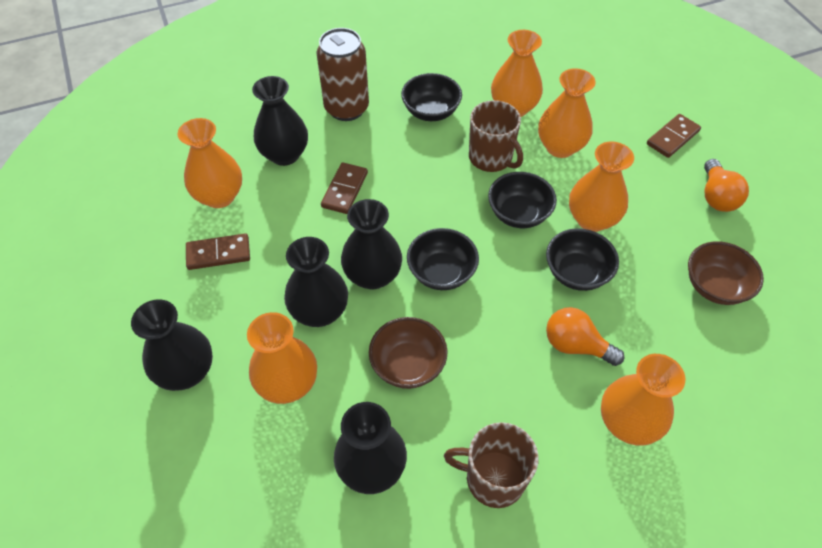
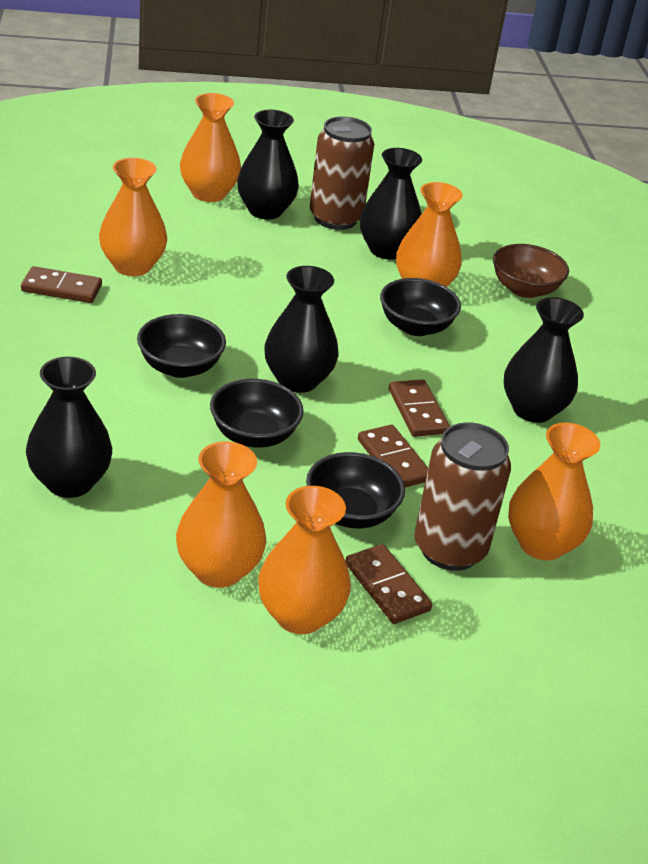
brown bowl: 2 -> 1
brown can: 1 -> 2
brown domino: 3 -> 4
brown mug: 2 -> 0
orange light bulb: 2 -> 0

